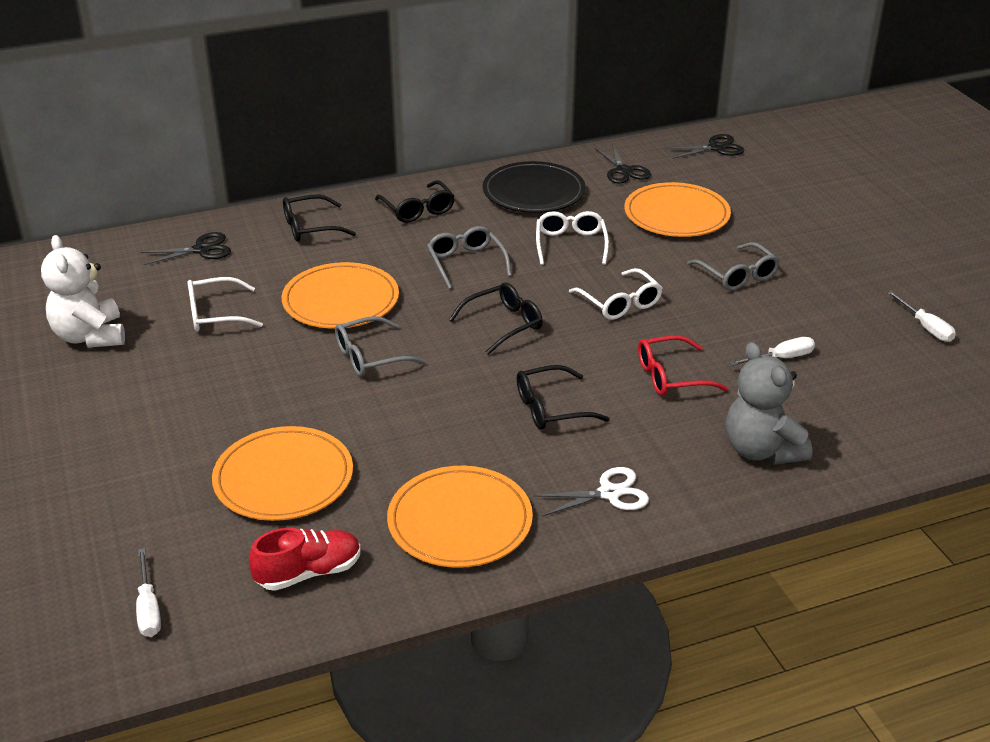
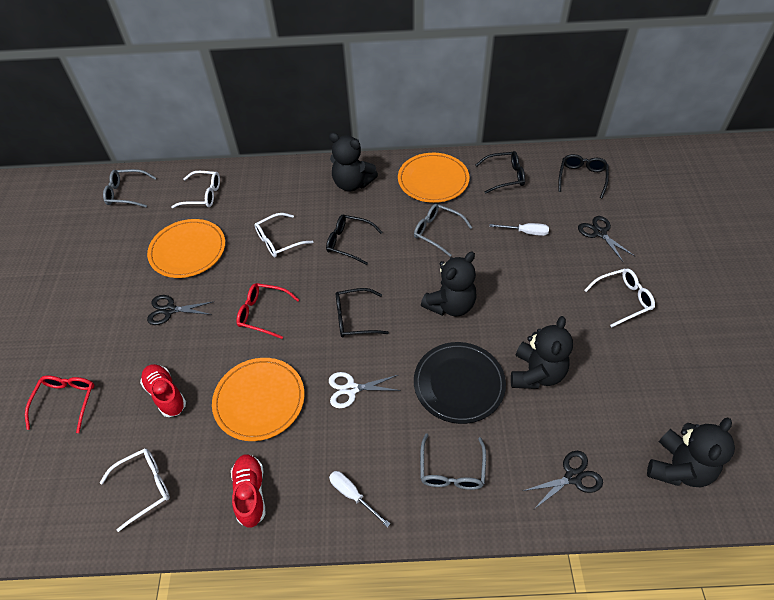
black teddy bear: 0 -> 4
grey teddy bear: 1 -> 0
orange plate: 4 -> 3
red glasses: 1 -> 2
red shoe: 1 -> 2
white glasses: 3 -> 4
white screwdriver: 3 -> 2
white teddy bear: 1 -> 0

